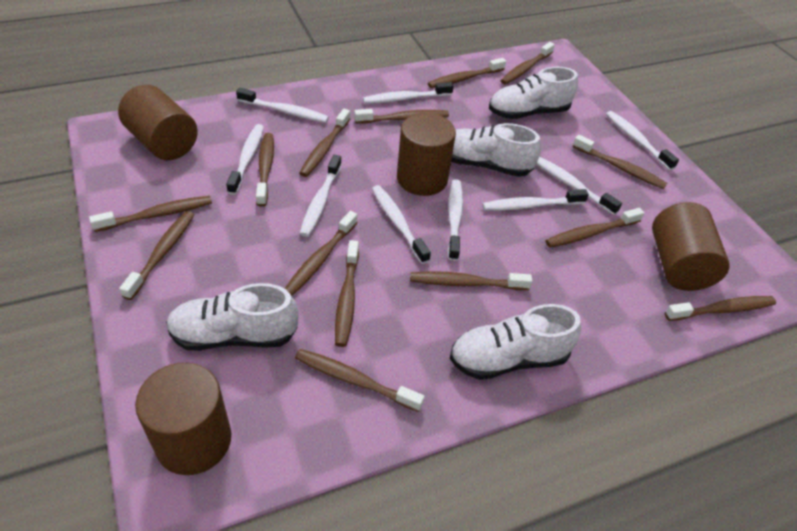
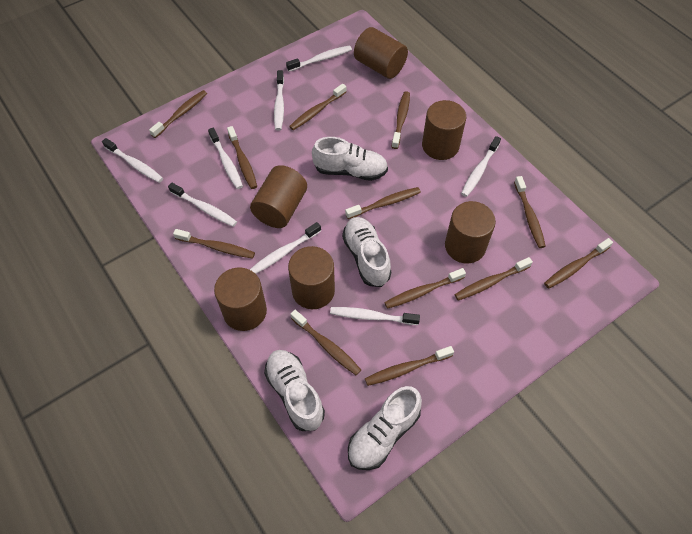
brown cylinder: 4 -> 6
brown toothbrush: 14 -> 12
white toothbrush: 9 -> 8

